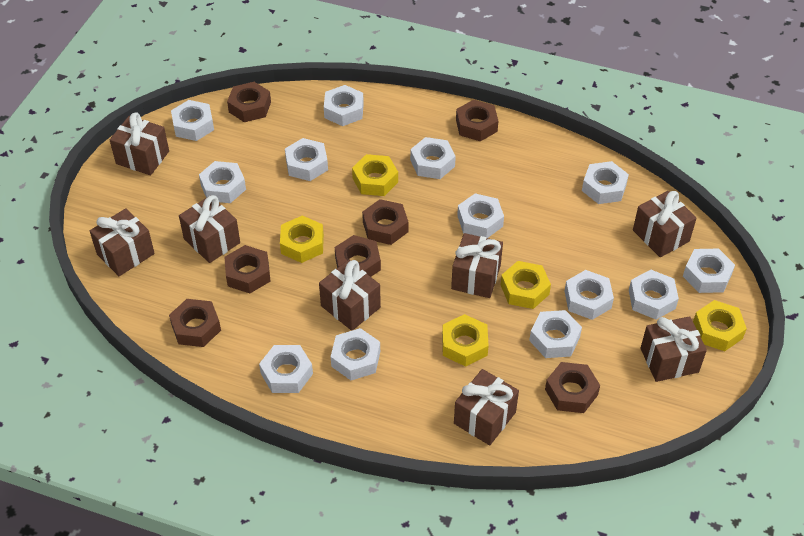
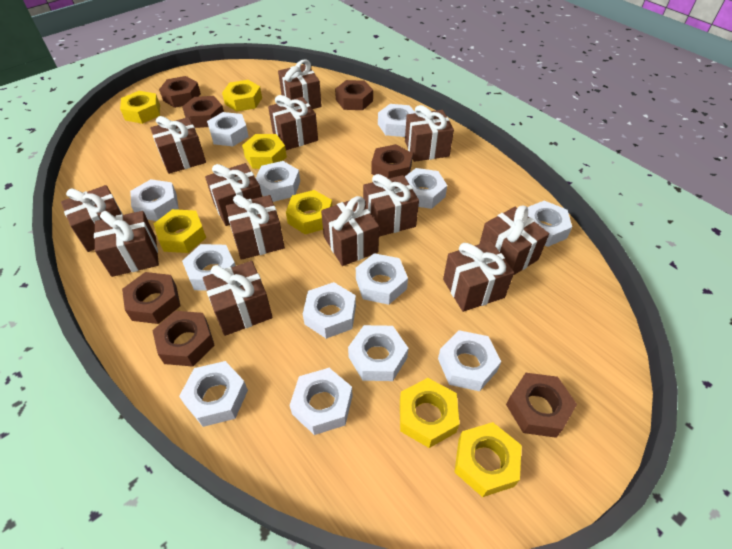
brown gift: 8 -> 13
yellow nut: 5 -> 7

